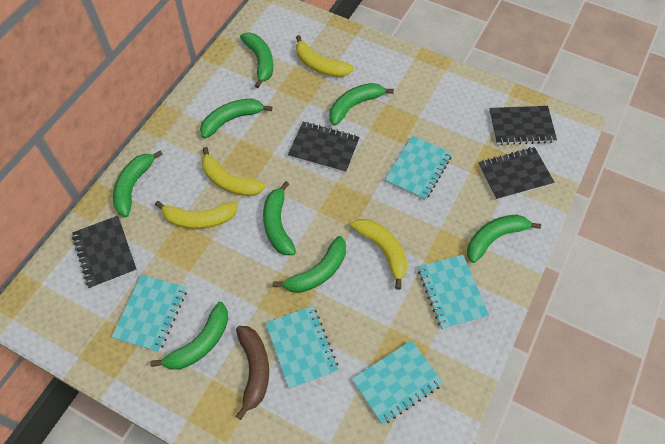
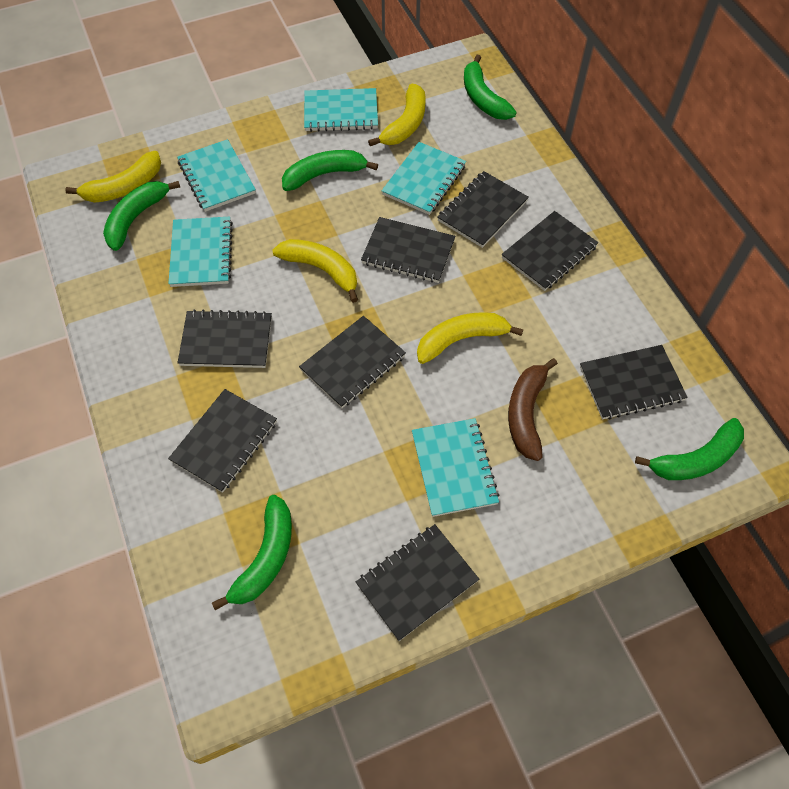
black notebook: 4 -> 8
green banana: 8 -> 5

